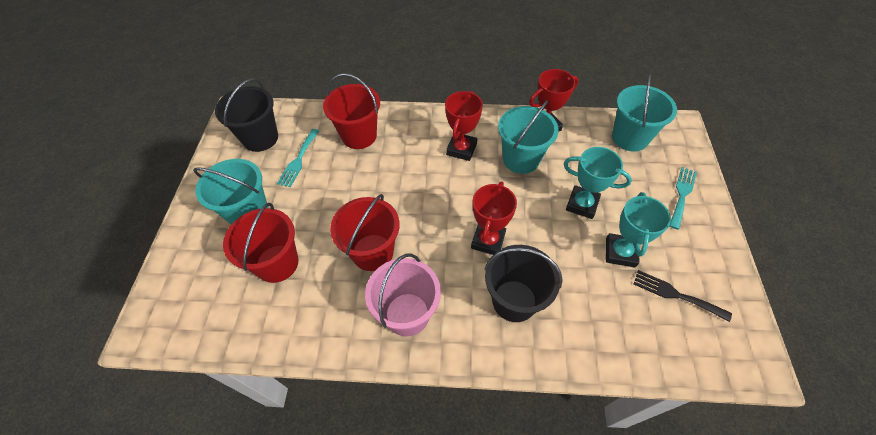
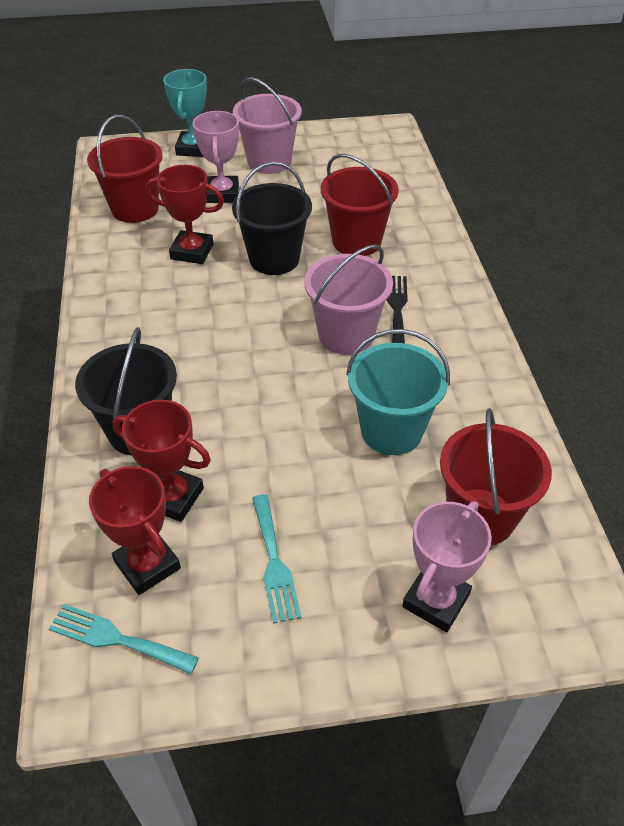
pink bucket: 1 -> 2
pink trophy: 0 -> 2
turquoise bucket: 3 -> 1
turquoise trophy: 2 -> 1

